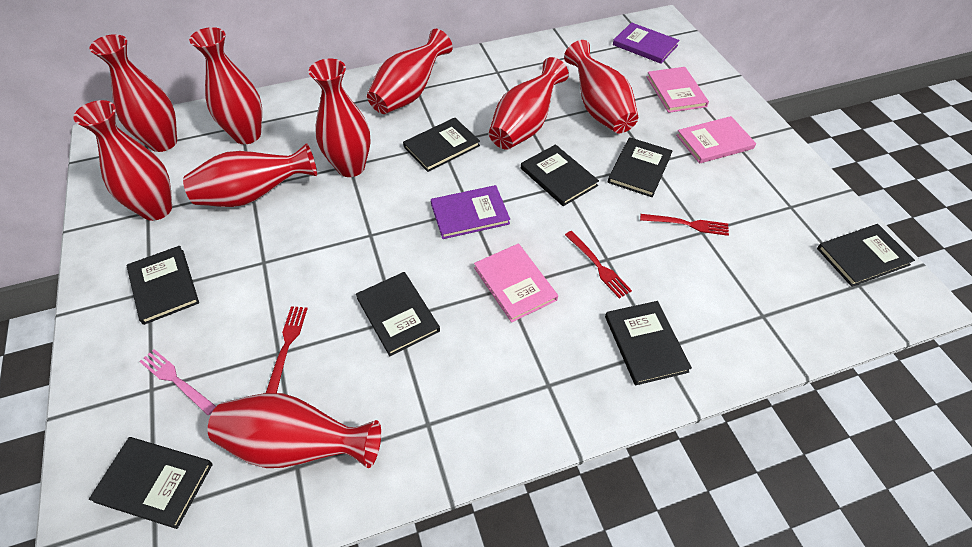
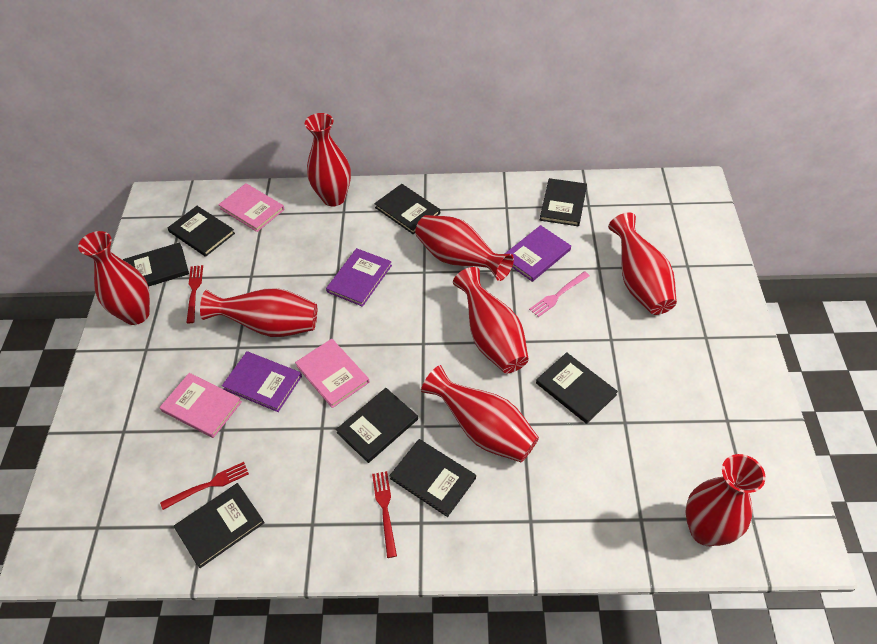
purple book: 2 -> 3
red vase: 9 -> 8

